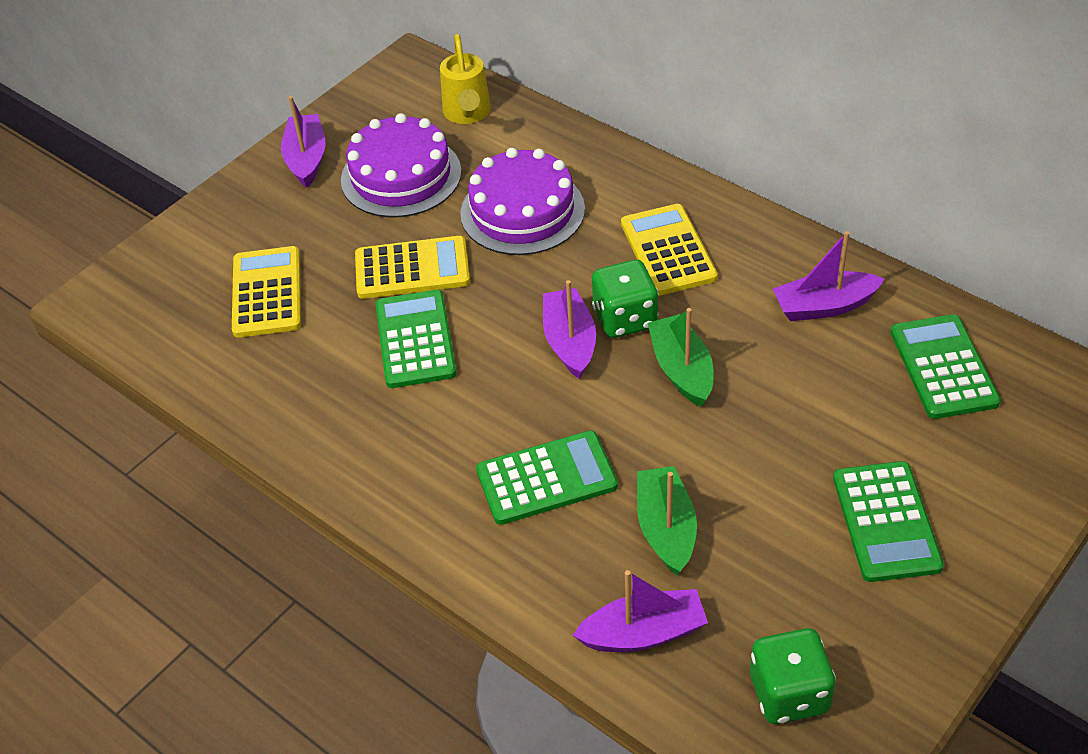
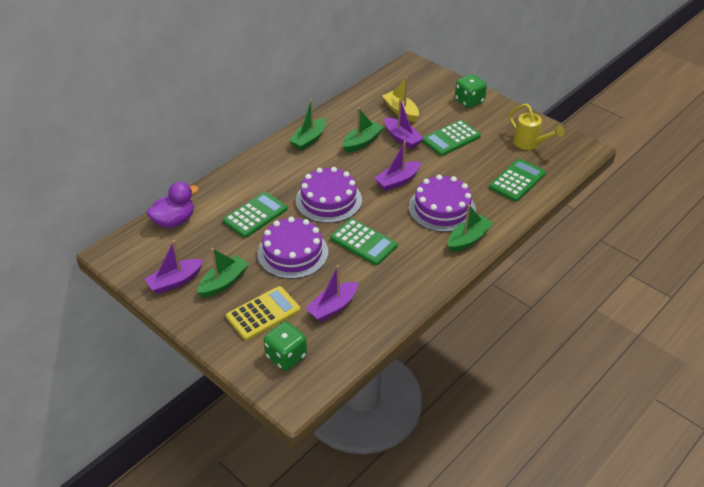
green boat: 2 -> 4
purple cake: 2 -> 3
purple duck: 0 -> 1
yellow boat: 0 -> 1
yellow calculator: 3 -> 1

